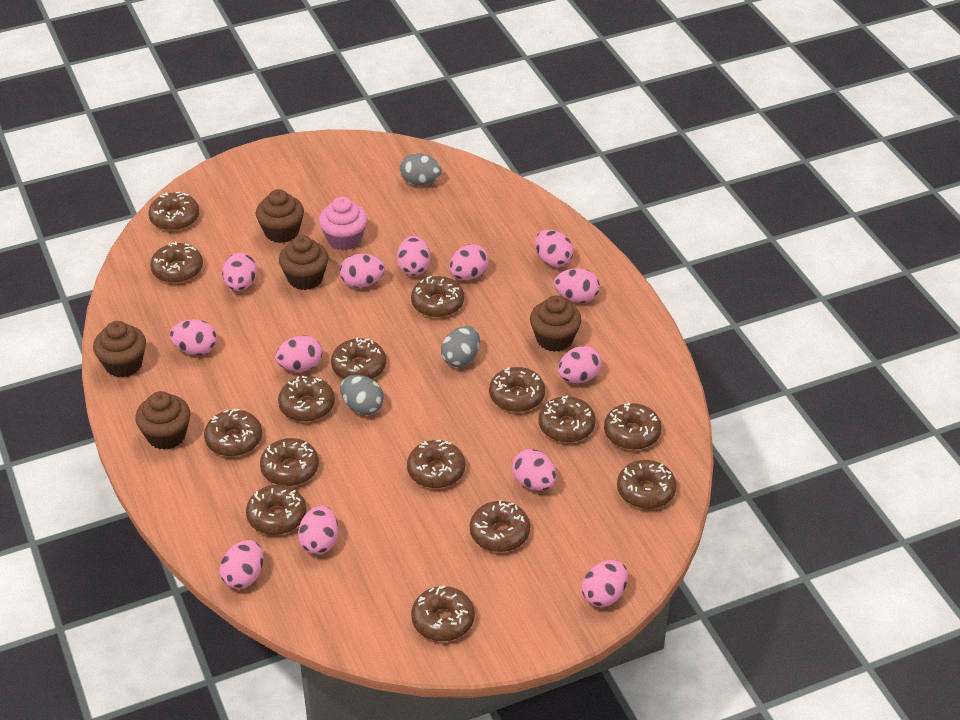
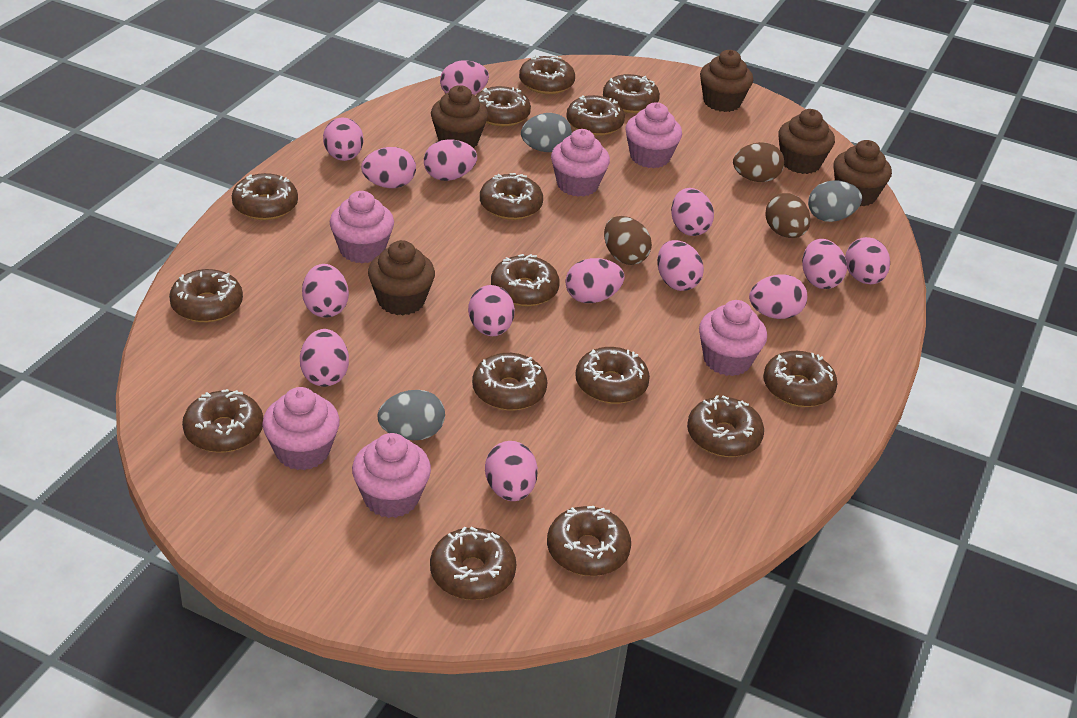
brown egg: 0 -> 3
pink cupcake: 1 -> 6
pink egg: 13 -> 14

